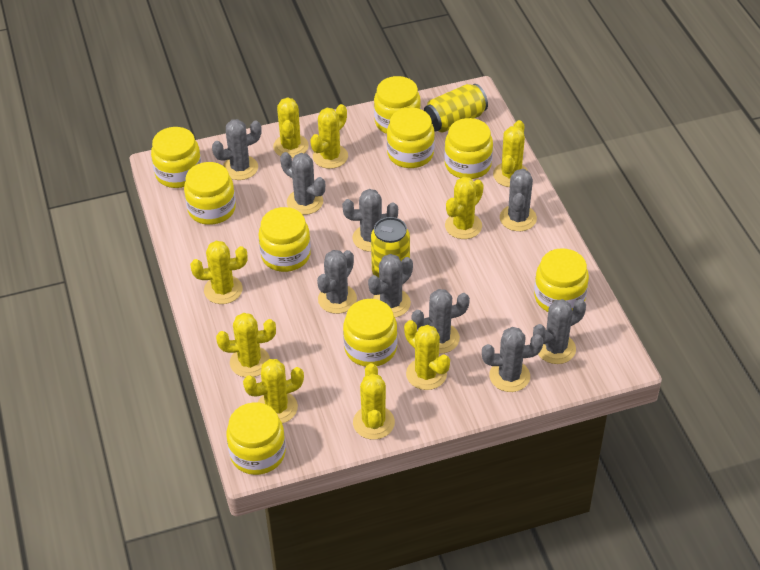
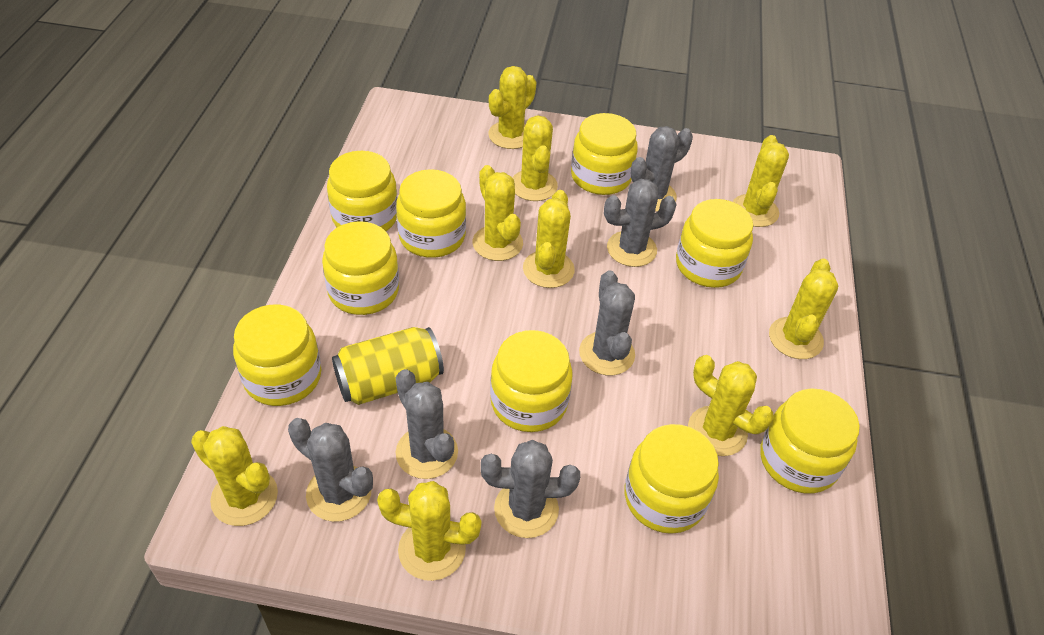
grey cactus: 9 -> 6
yellow can: 2 -> 1

